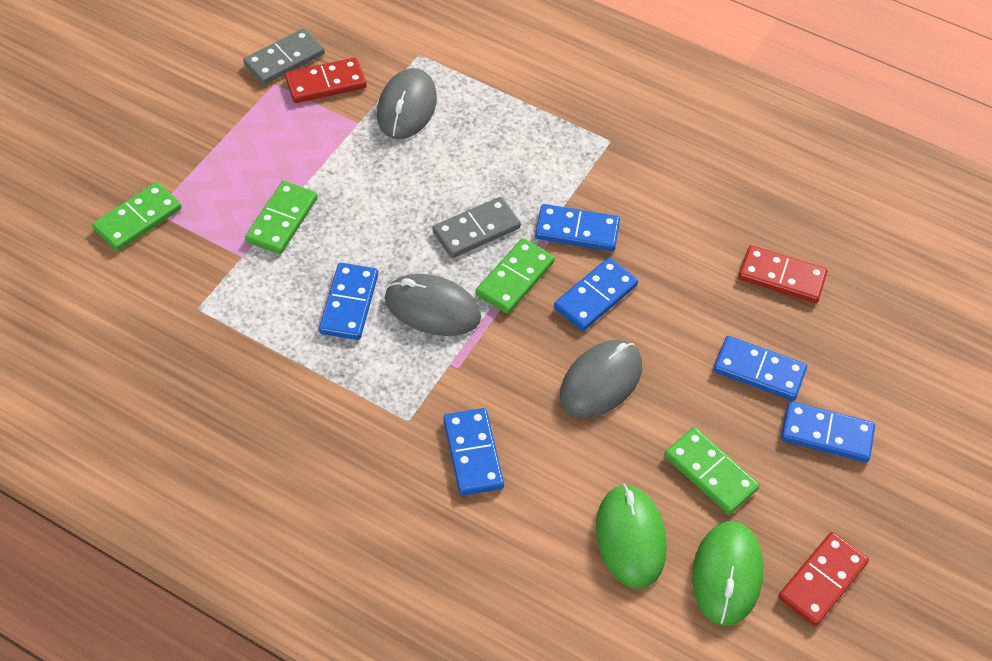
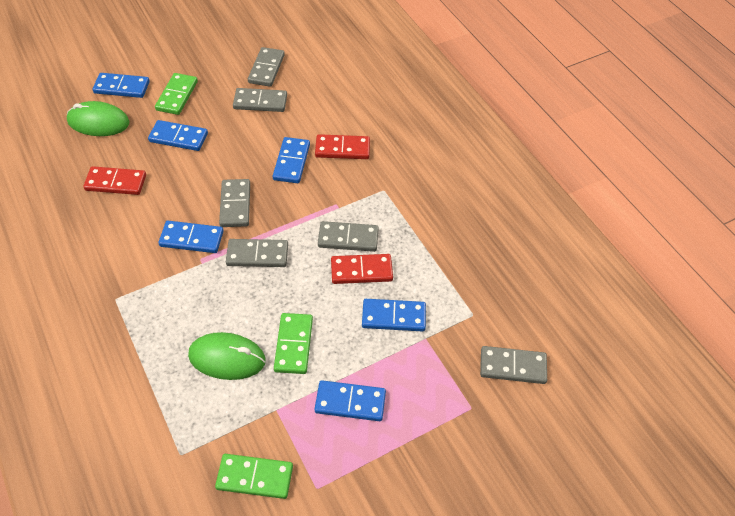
green domino: 4 -> 3
grey domino: 2 -> 6
grey mouse: 3 -> 0

